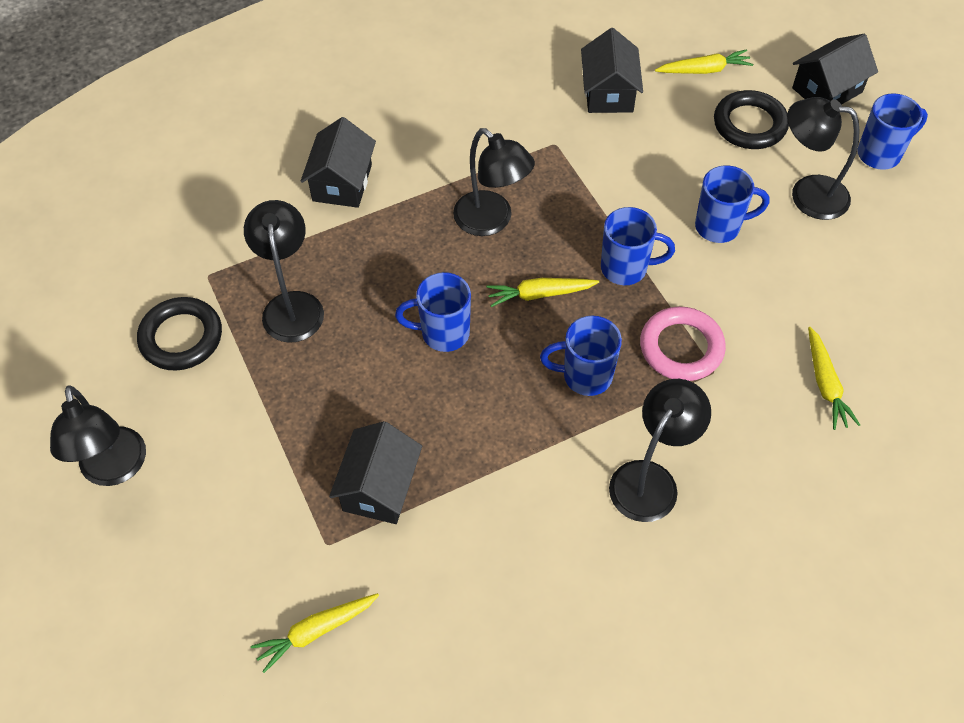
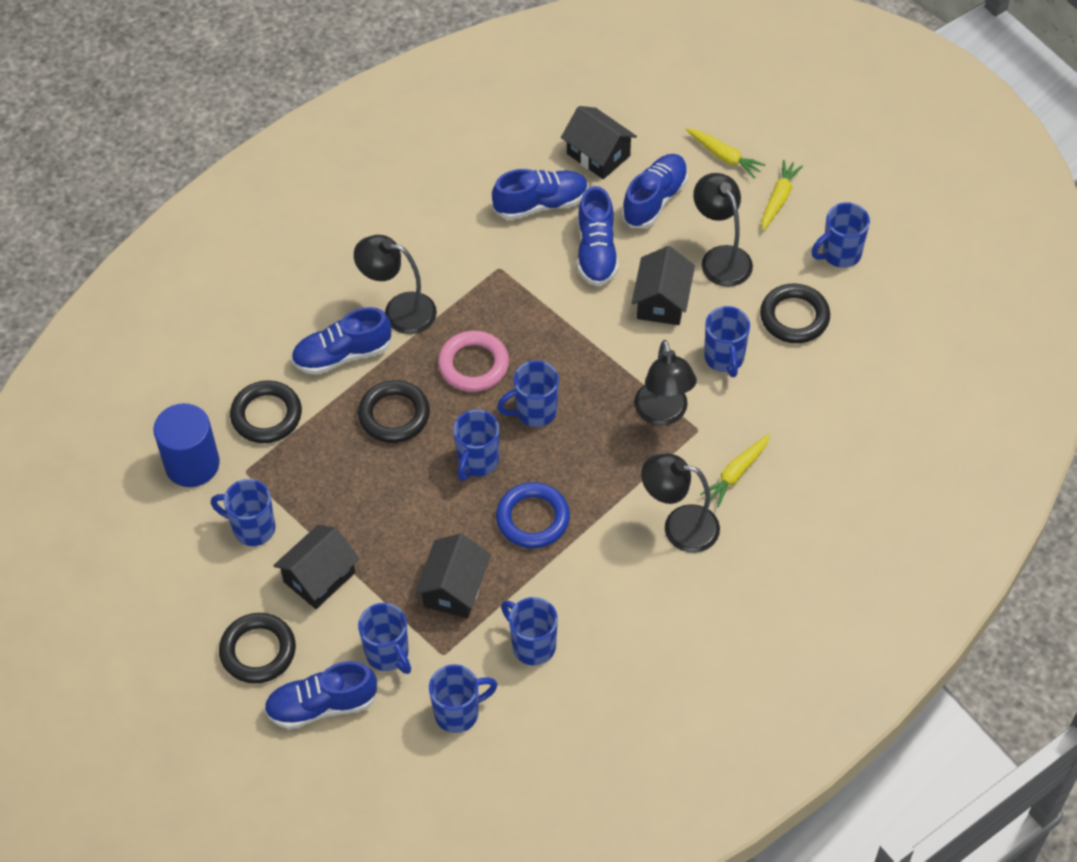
black lamp: 5 -> 4
black ring: 2 -> 4
blue cylinder: 0 -> 1
blue mug: 5 -> 8
blue ring: 0 -> 1
blue shoe: 0 -> 5
yellow carrot: 4 -> 3

